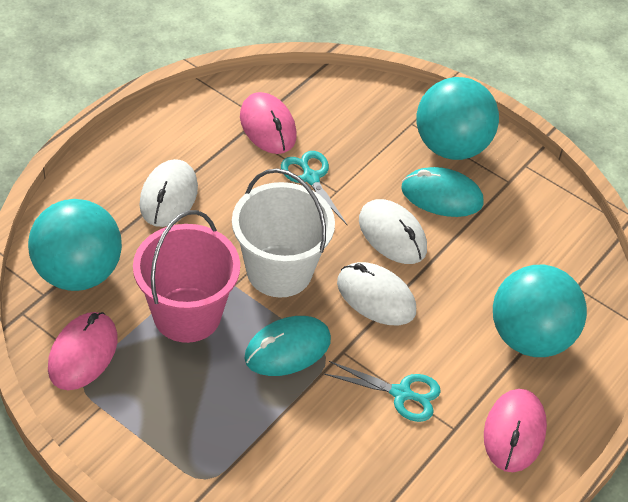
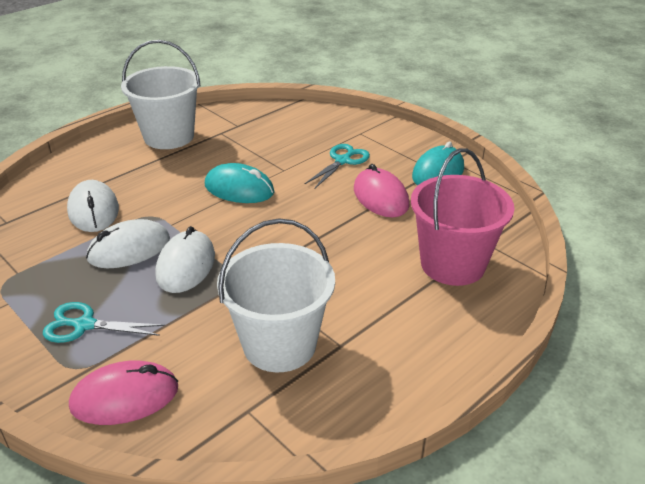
pink mouse: 3 -> 2
turquoise ball: 3 -> 0
white bucket: 1 -> 2

